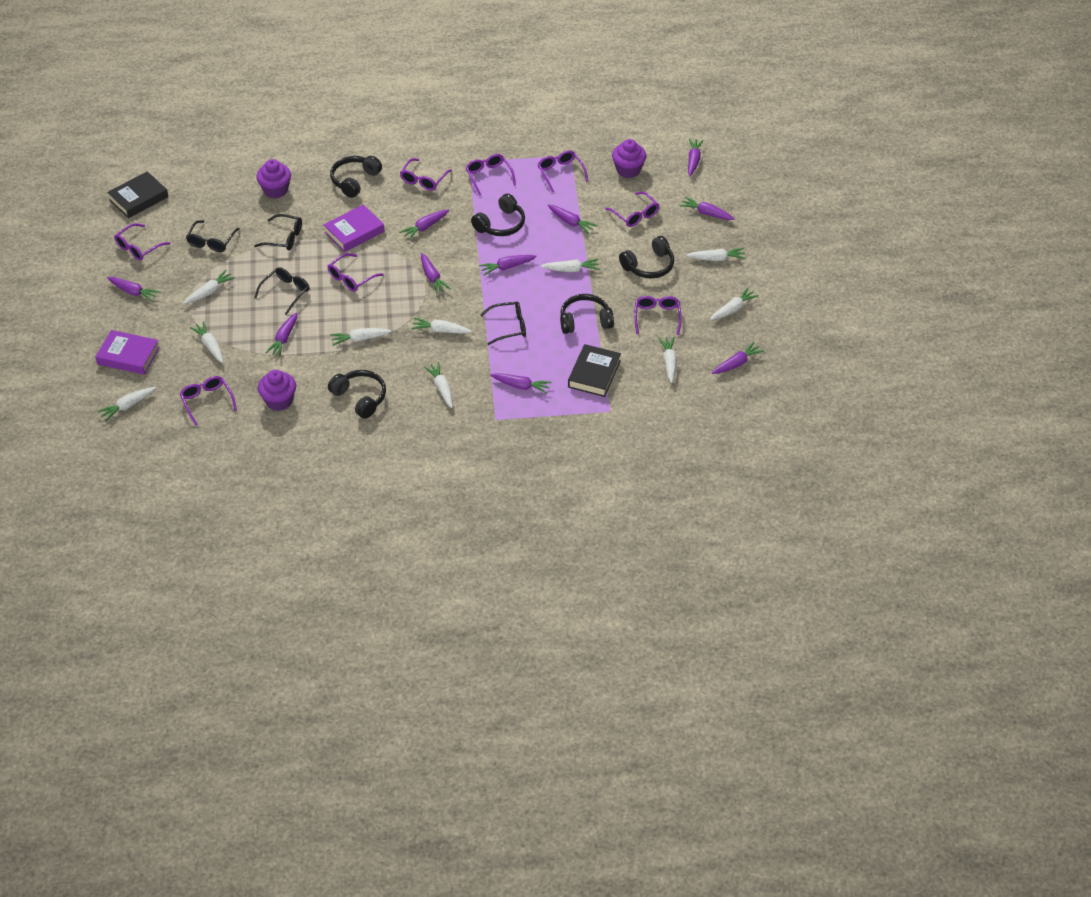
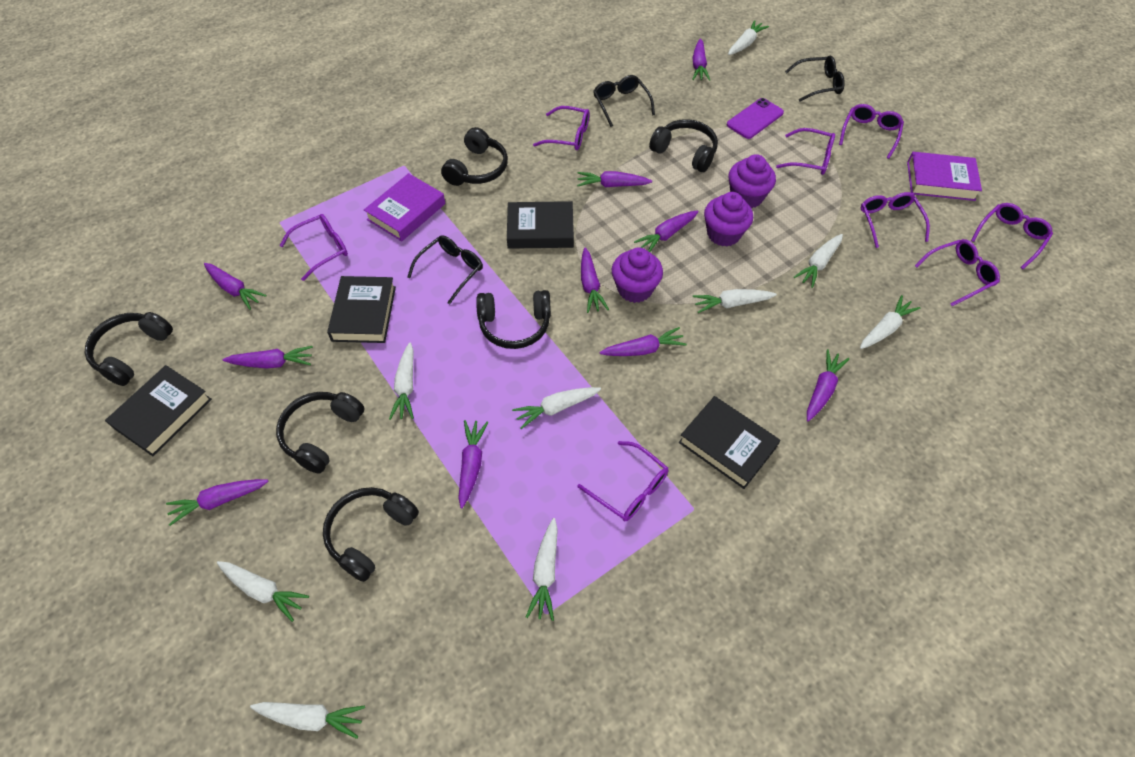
black book: 2 -> 4
black glasses: 4 -> 3
black headphones: 5 -> 6
purple phone: 0 -> 1
white carrot: 10 -> 9

